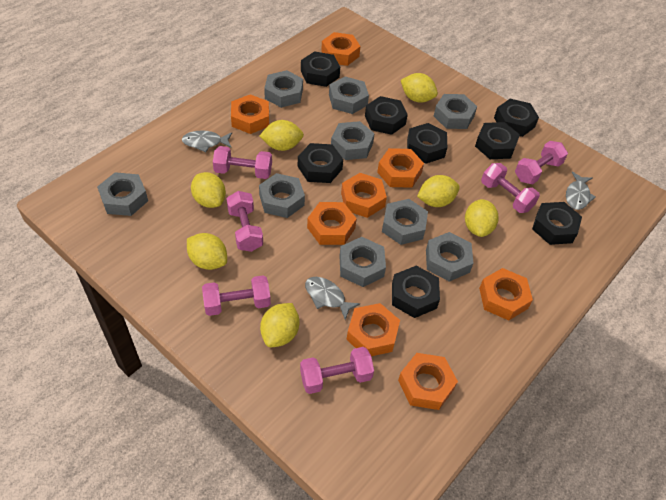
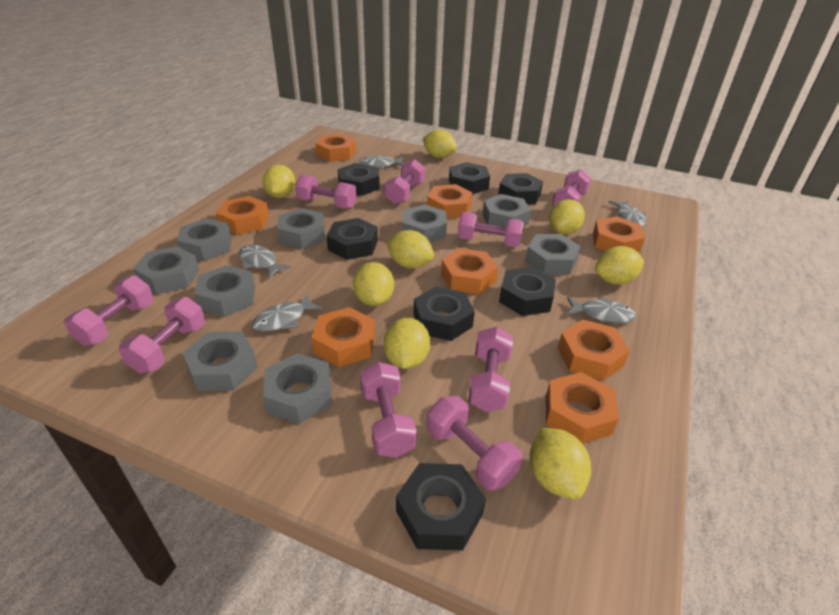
black nut: 8 -> 7
grey fish: 3 -> 5
pink dumbbell: 6 -> 9
yellow lemon: 7 -> 8

